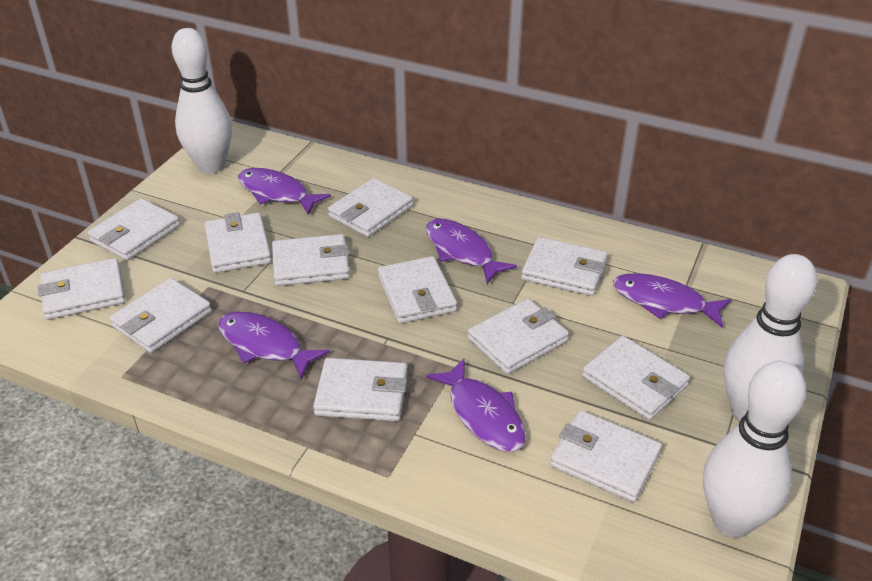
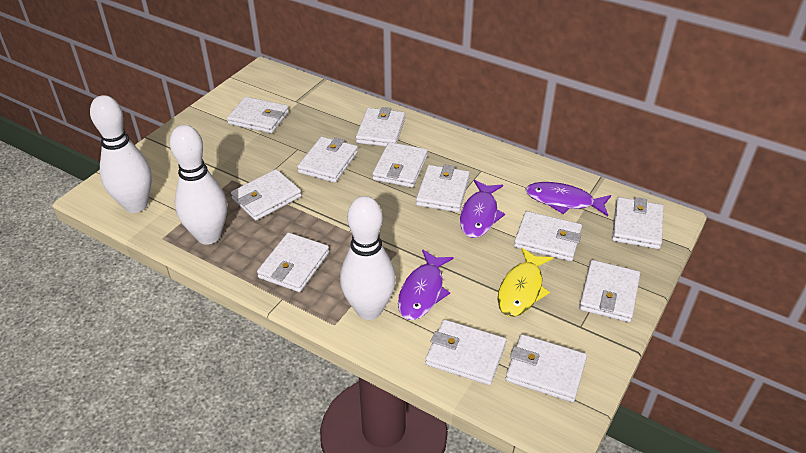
purple fish: 5 -> 3
yellow fish: 0 -> 1

